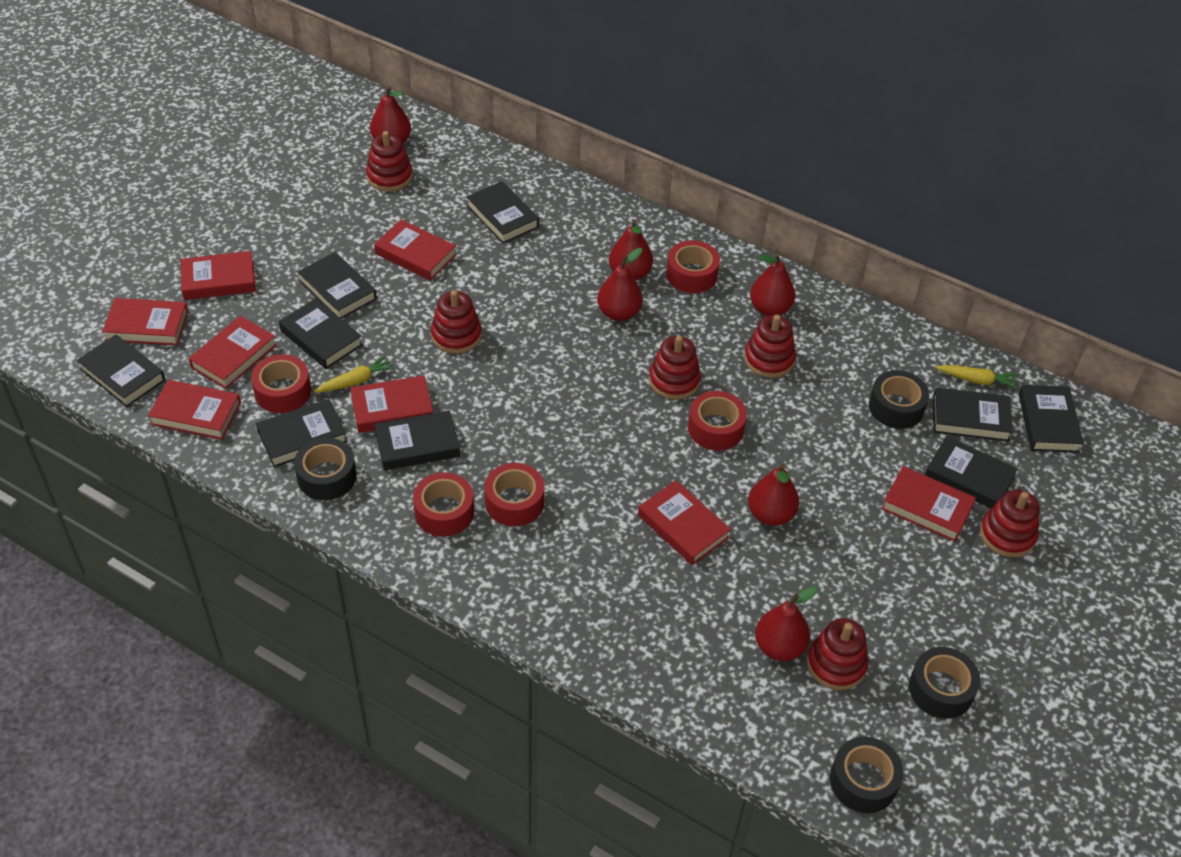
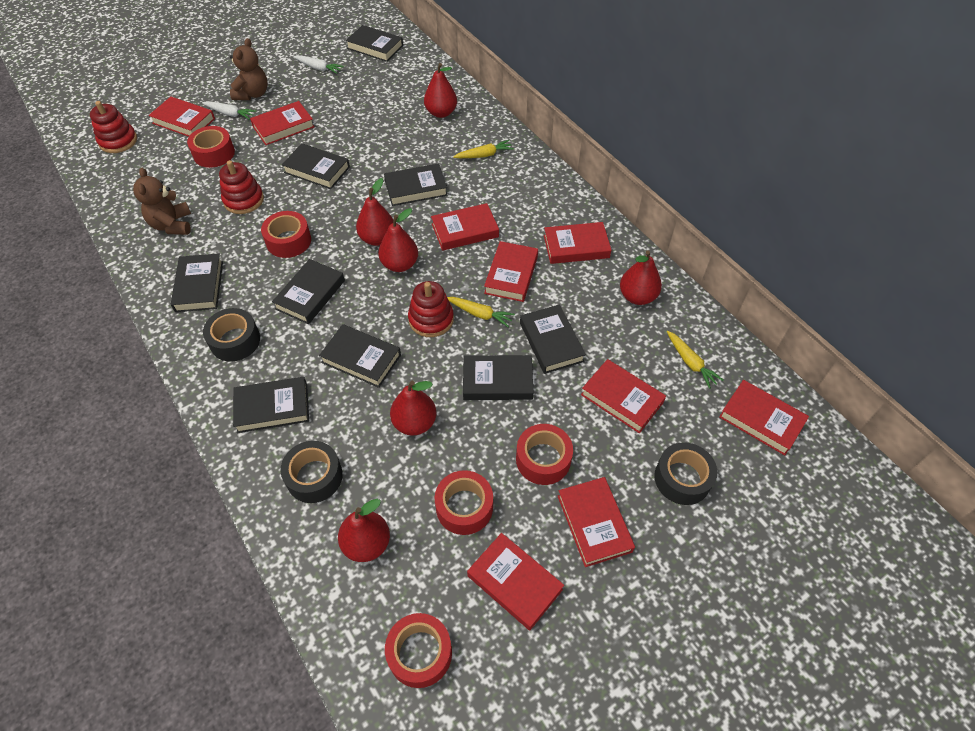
black tape: 4 -> 3
brown teddy bear: 0 -> 2
red book: 8 -> 9
red stacking toy: 6 -> 3
white carrot: 0 -> 2
yellow carrot: 2 -> 3

